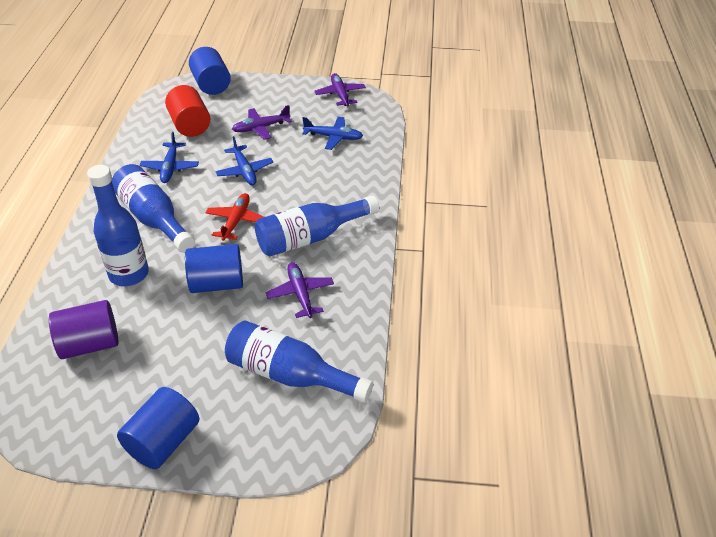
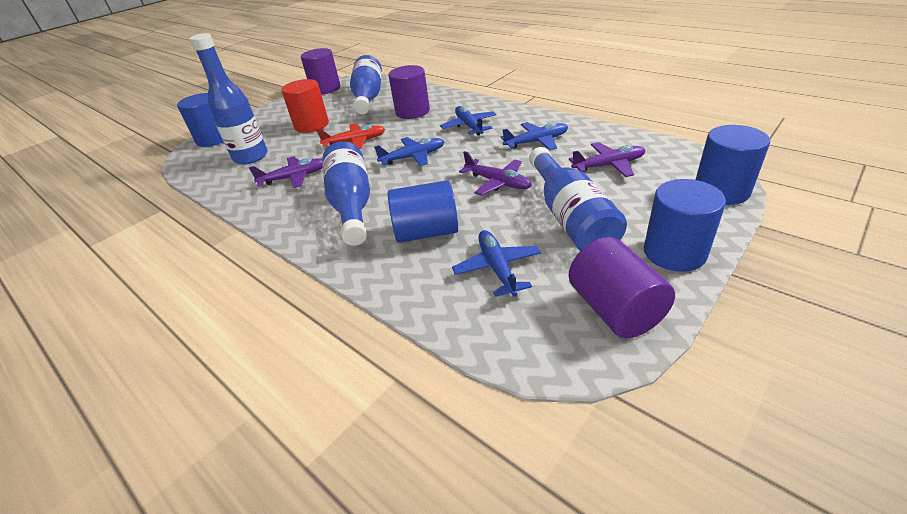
blue cylinder: 3 -> 4
blue plane: 3 -> 4
purple cylinder: 1 -> 3

